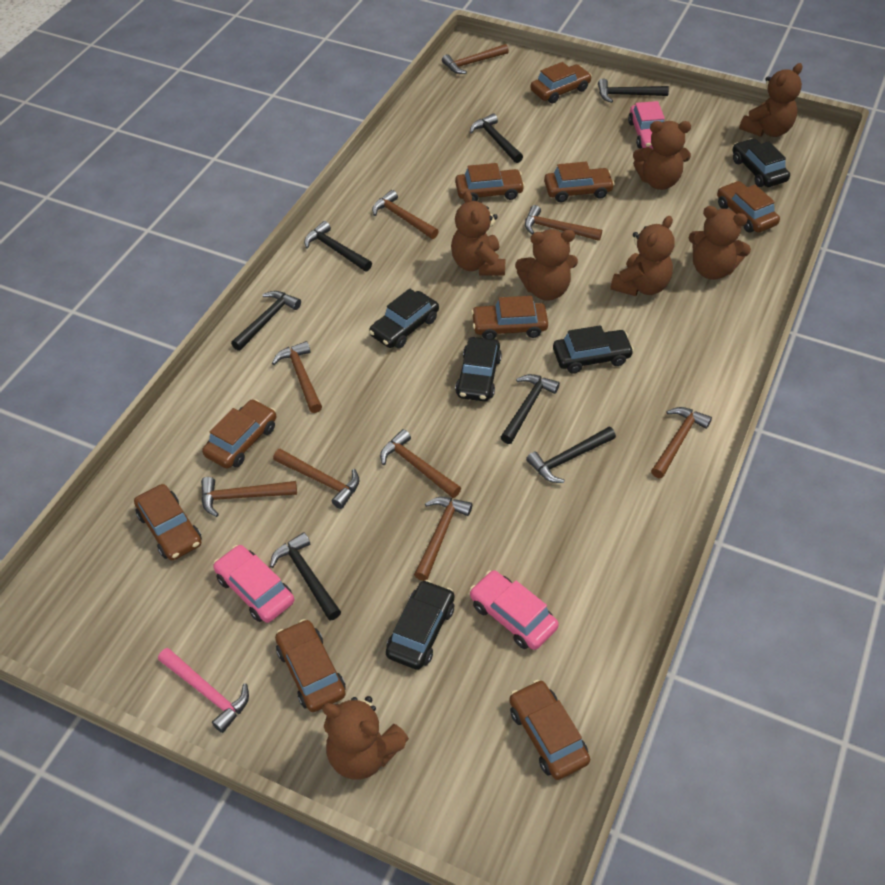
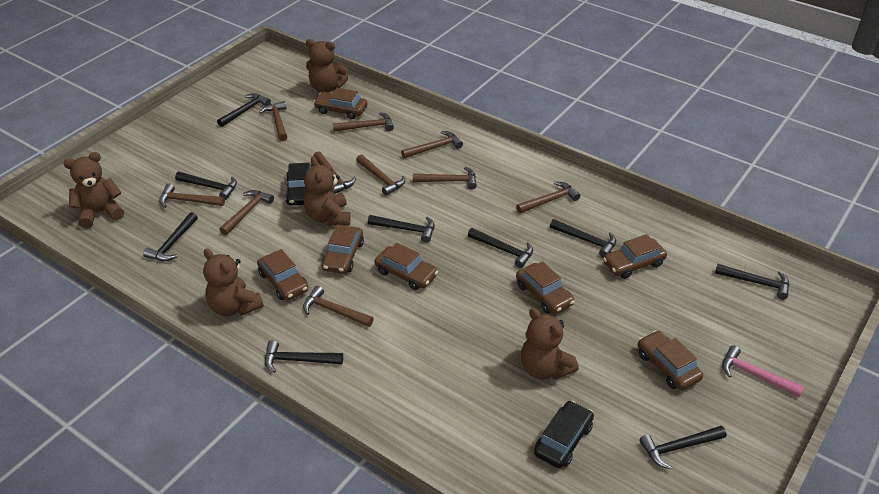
black car: 5 -> 2
black hammer: 7 -> 9
brown car: 9 -> 7
brown hammer: 9 -> 10
brown teddy bear: 7 -> 5
pink car: 3 -> 0

